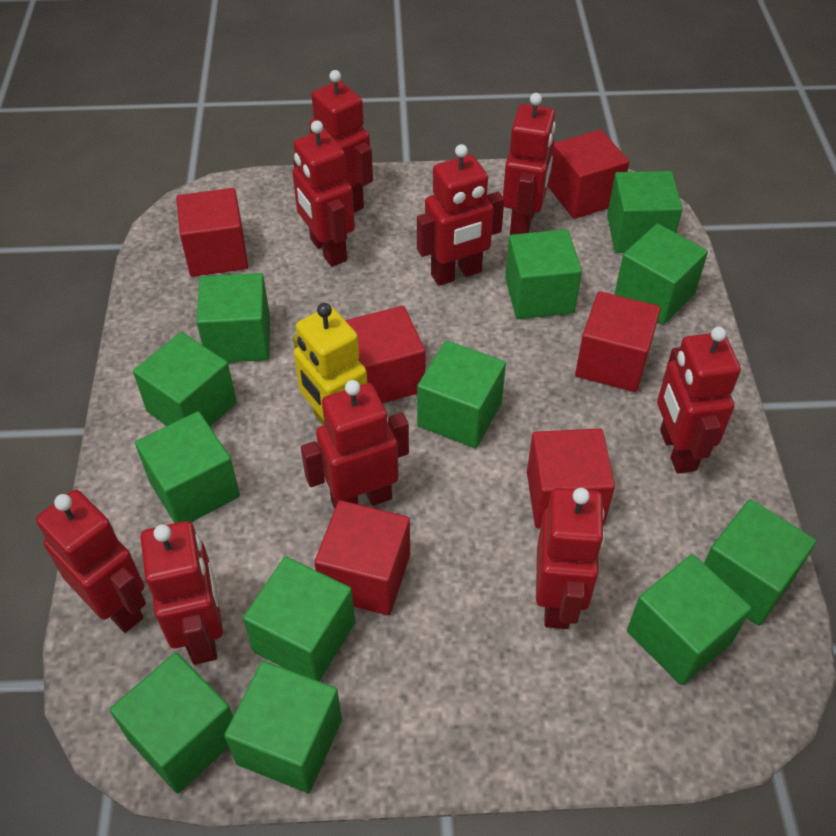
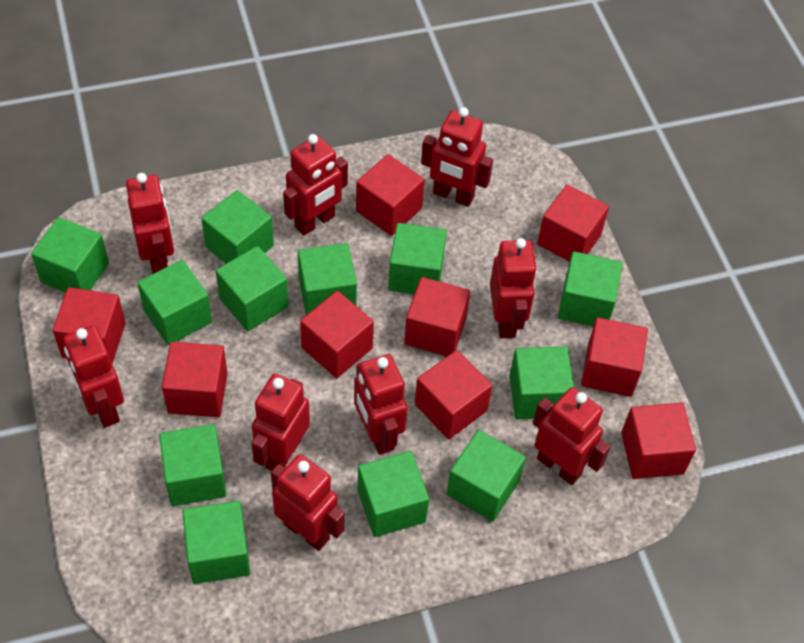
red cube: 6 -> 9
yellow robot: 1 -> 0

